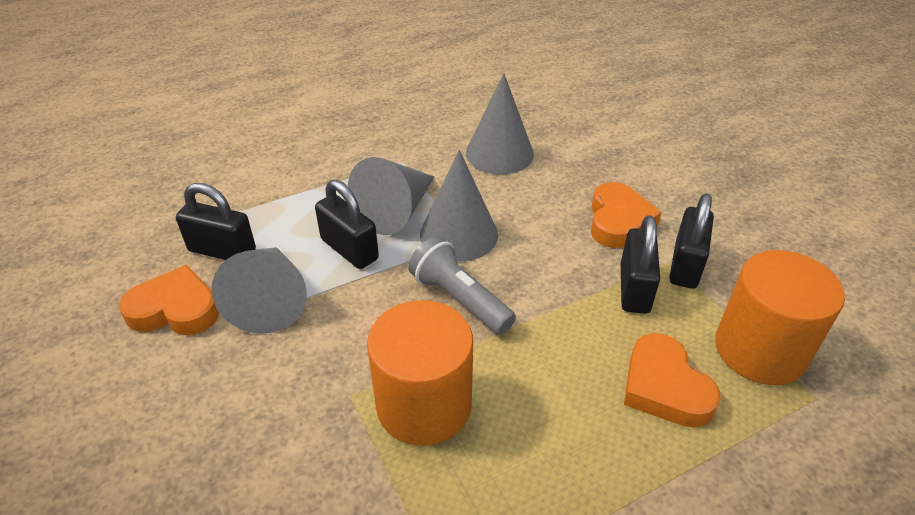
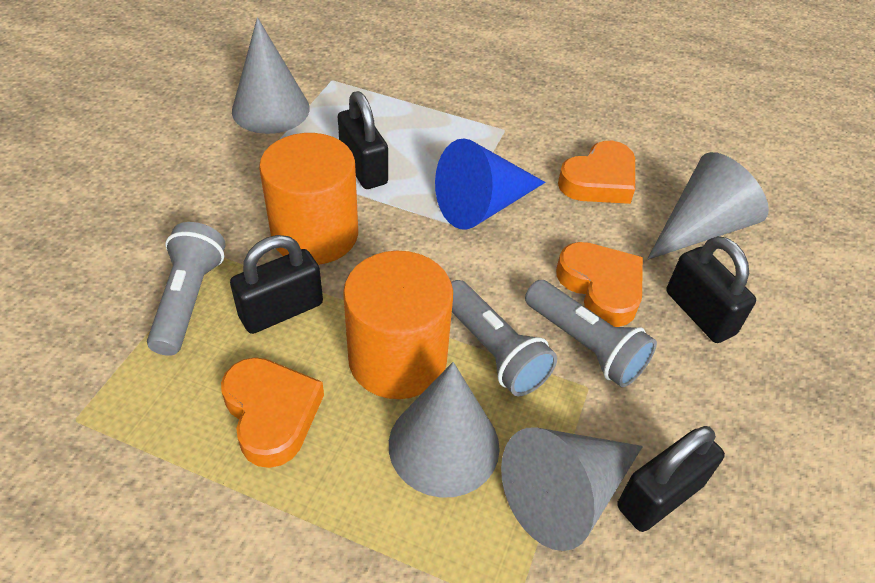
blue cone: 0 -> 1
grey flashlight: 1 -> 3

